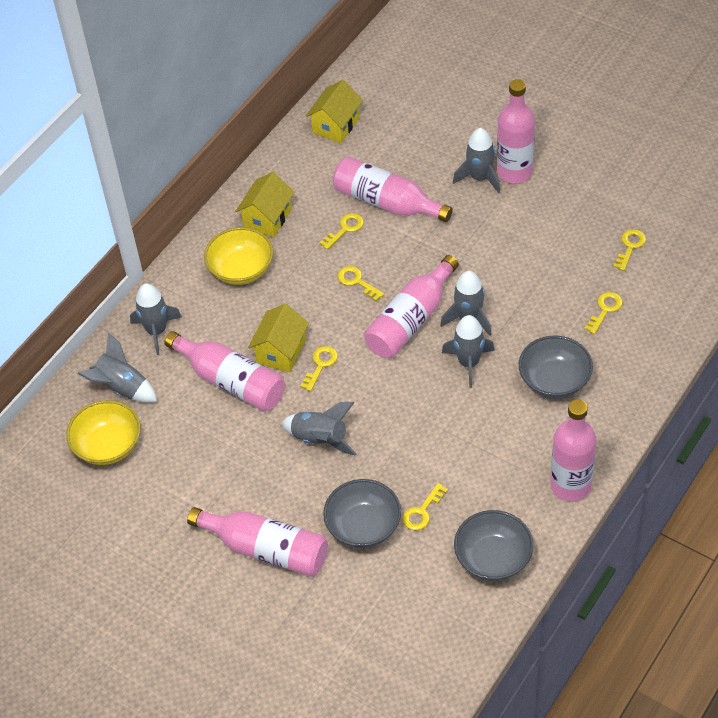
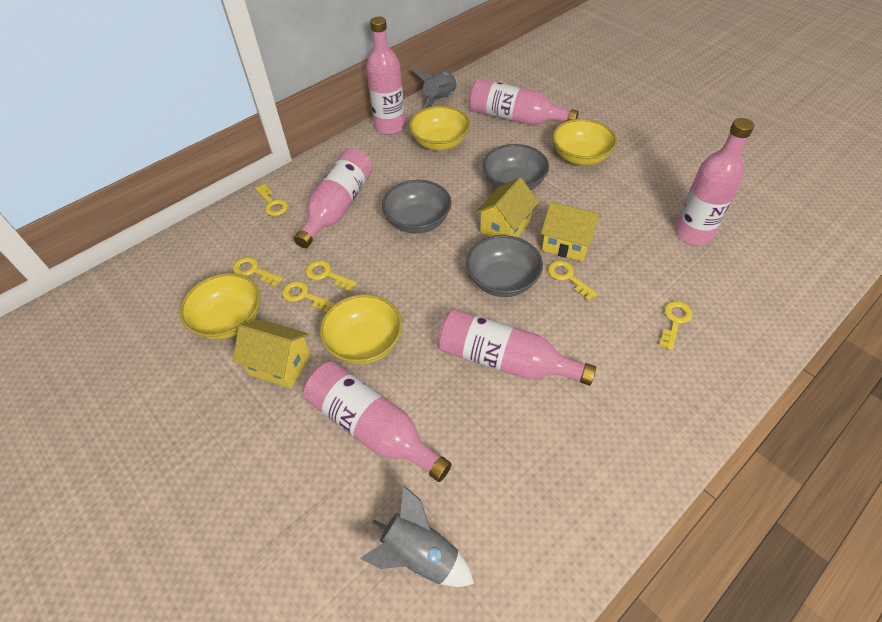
grey rocket: 6 -> 2
yellow bowl: 2 -> 4

